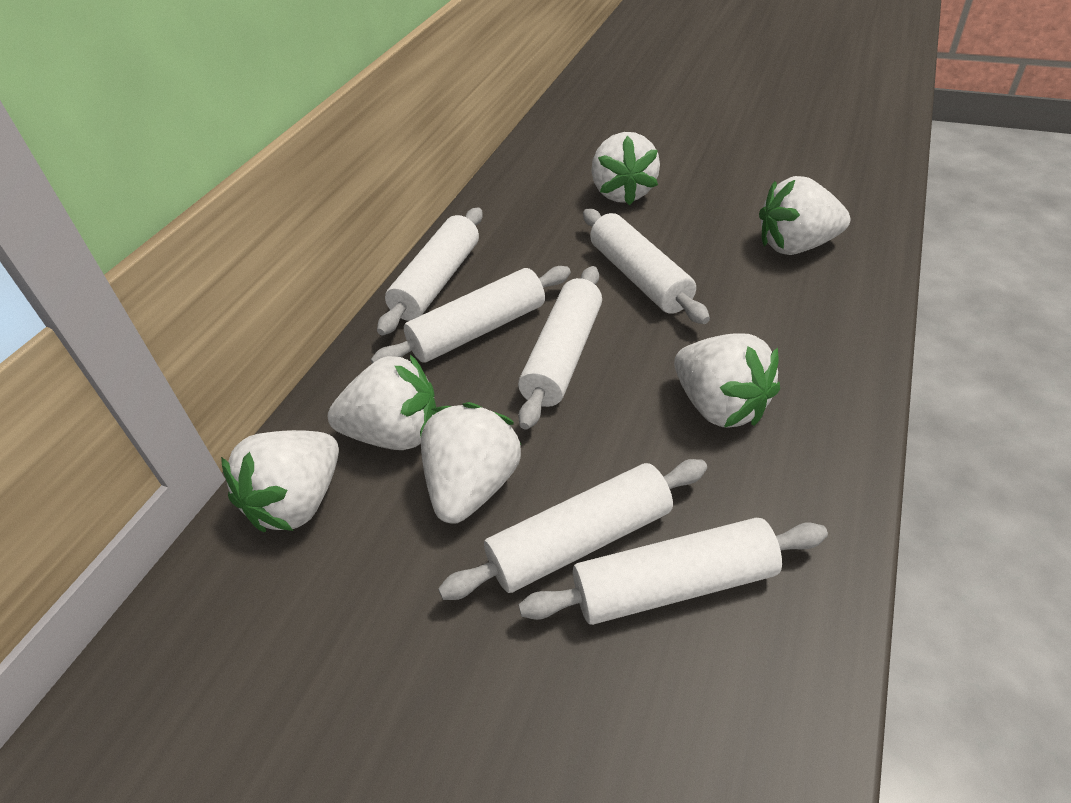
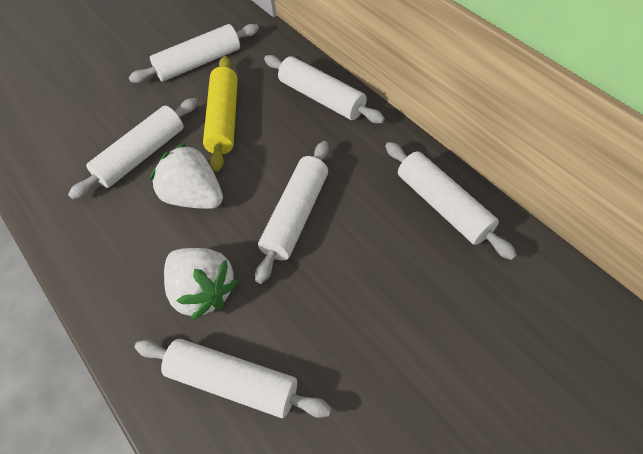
white strawberry: 6 -> 2
yellow rolling pin: 0 -> 1

